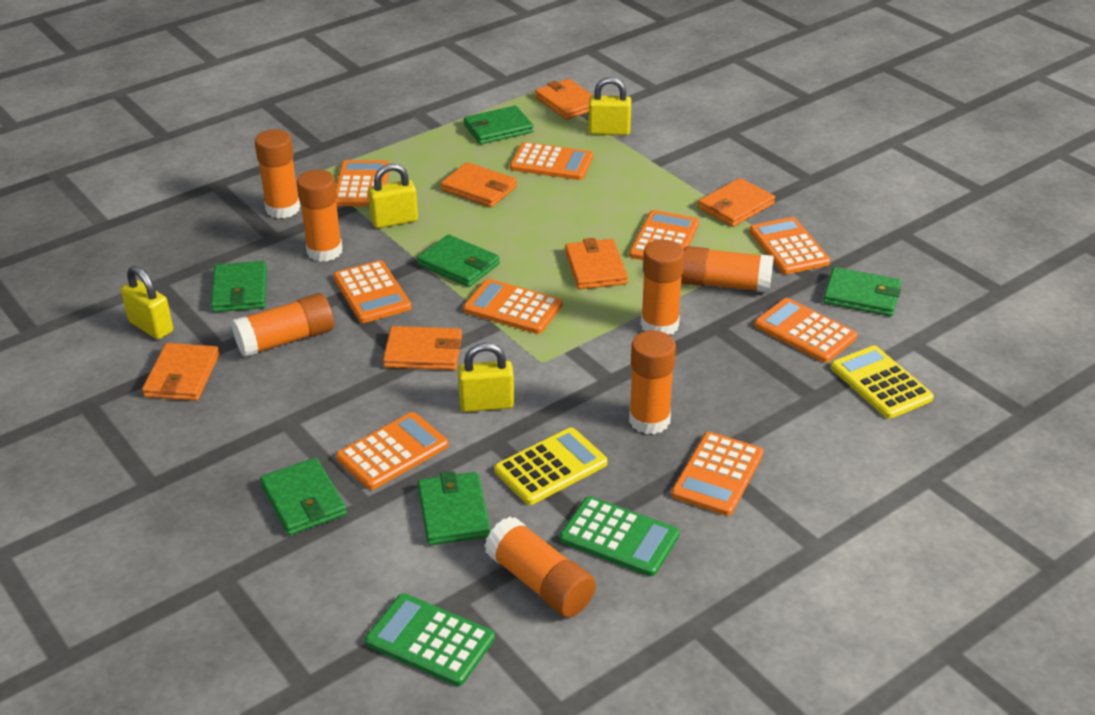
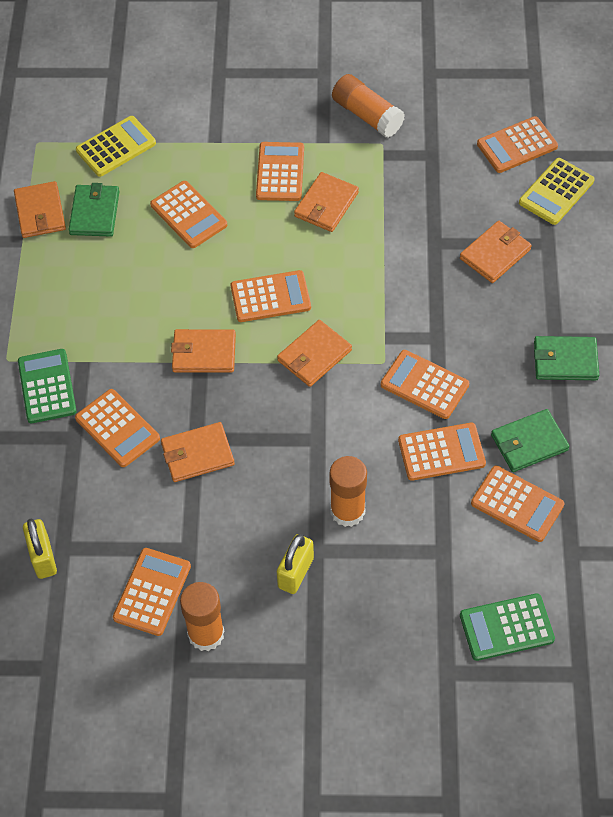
green wallet: 6 -> 3
orange glue stick: 7 -> 3
yellow padlock: 4 -> 2

